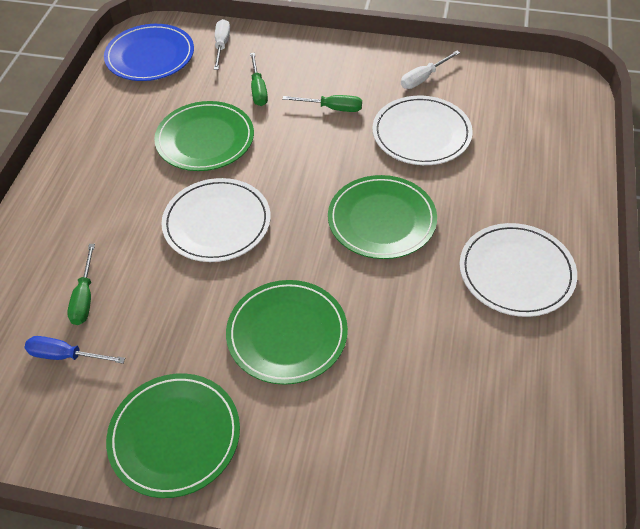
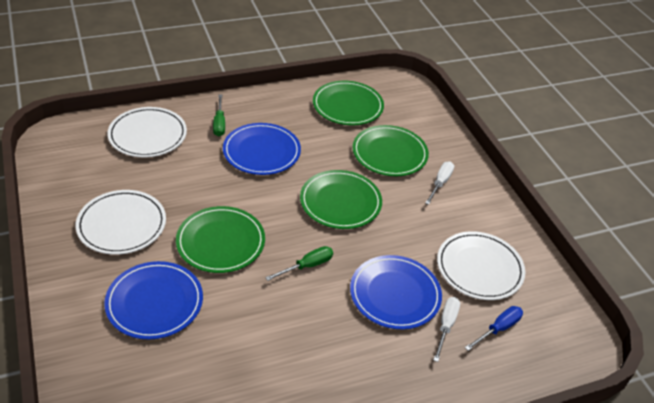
blue plate: 1 -> 3
green screwdriver: 3 -> 2

